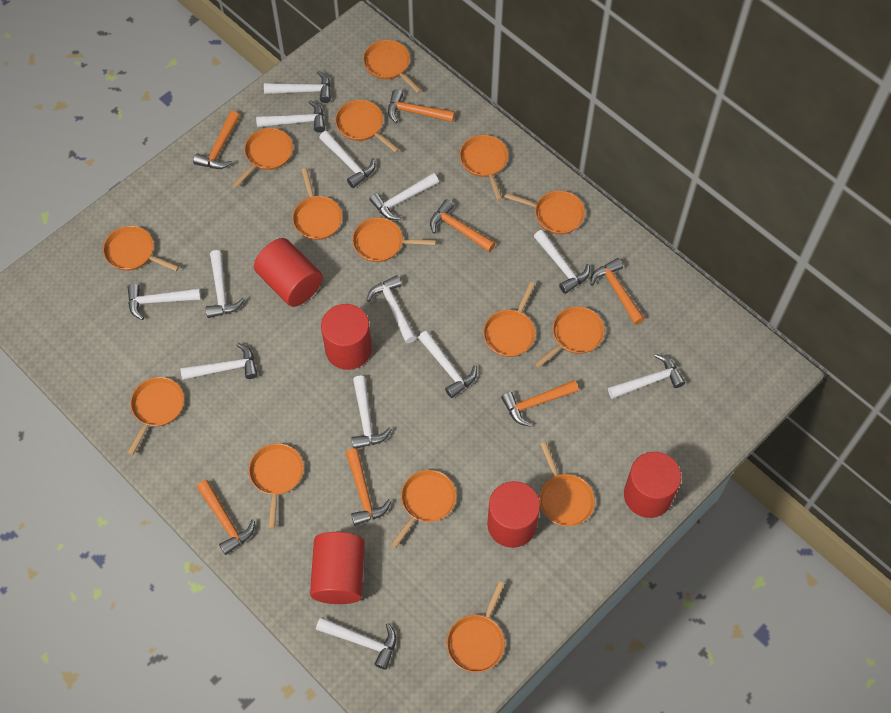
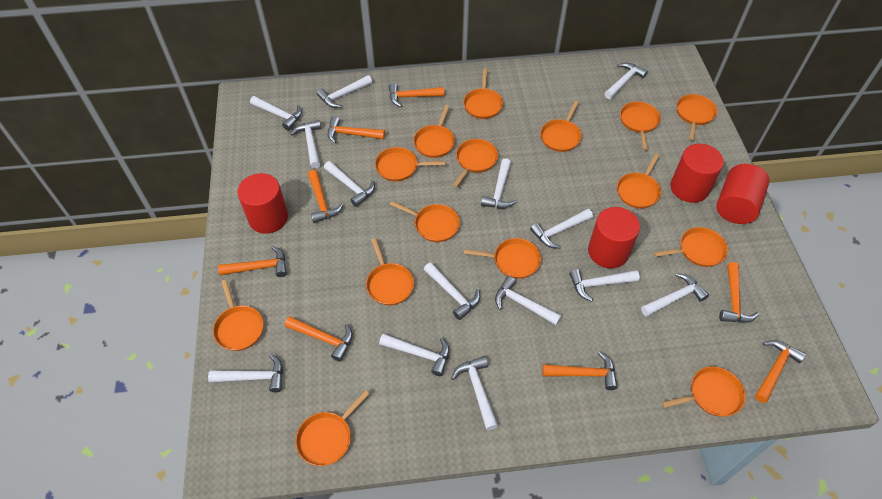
orange hammer: 7 -> 8
red cylinder: 5 -> 4
white hammer: 13 -> 14

